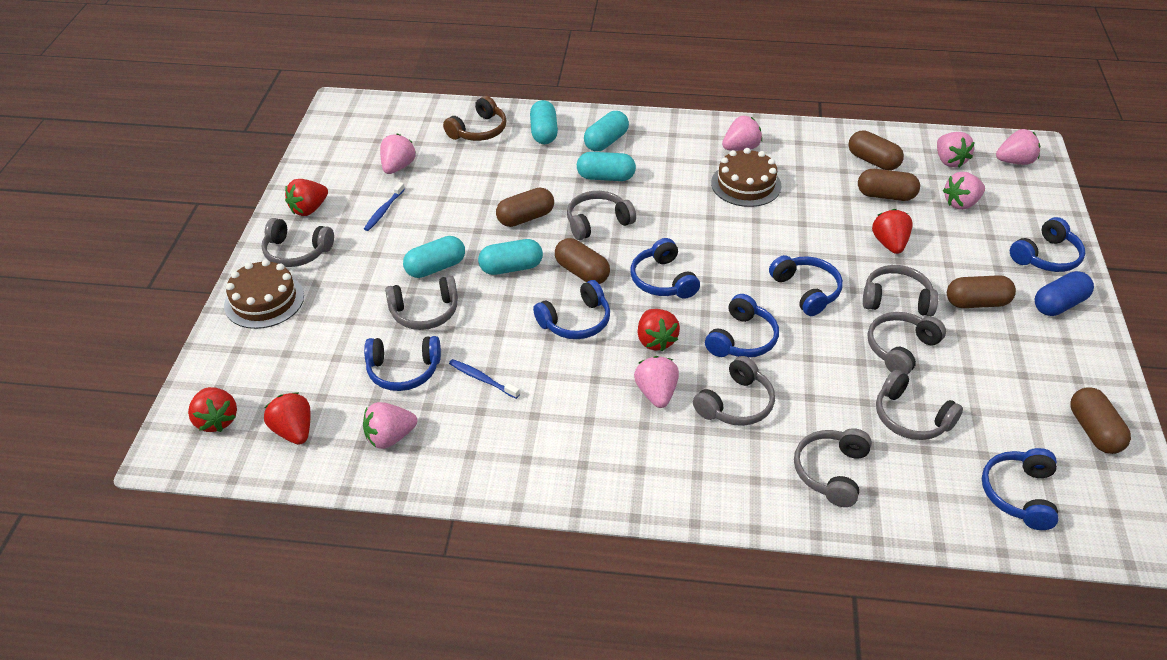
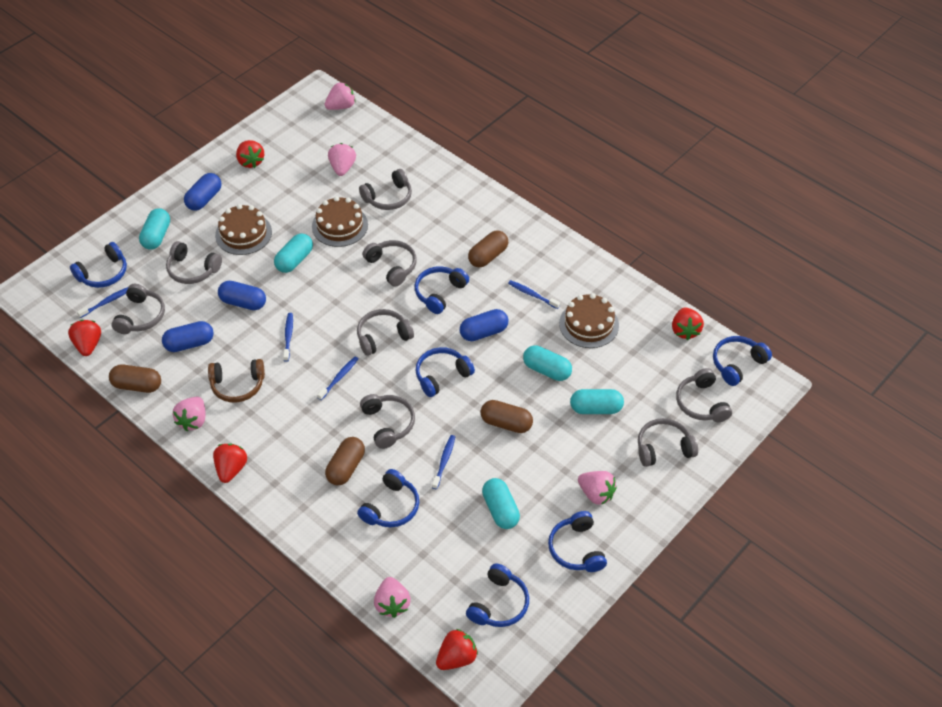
blue capsule: 1 -> 4
blue toothbrush: 2 -> 5
brown cake: 2 -> 3
brown capsule: 6 -> 4
pink strawberry: 7 -> 5

